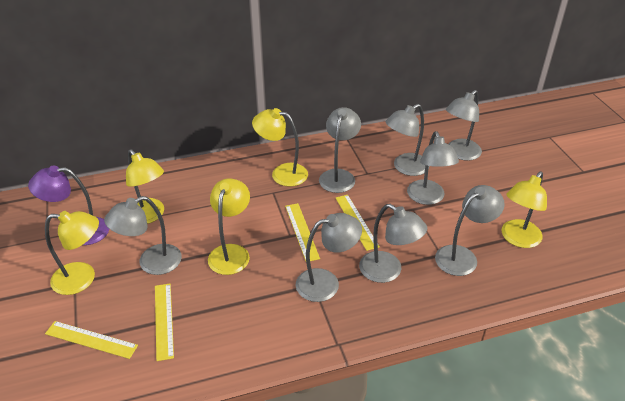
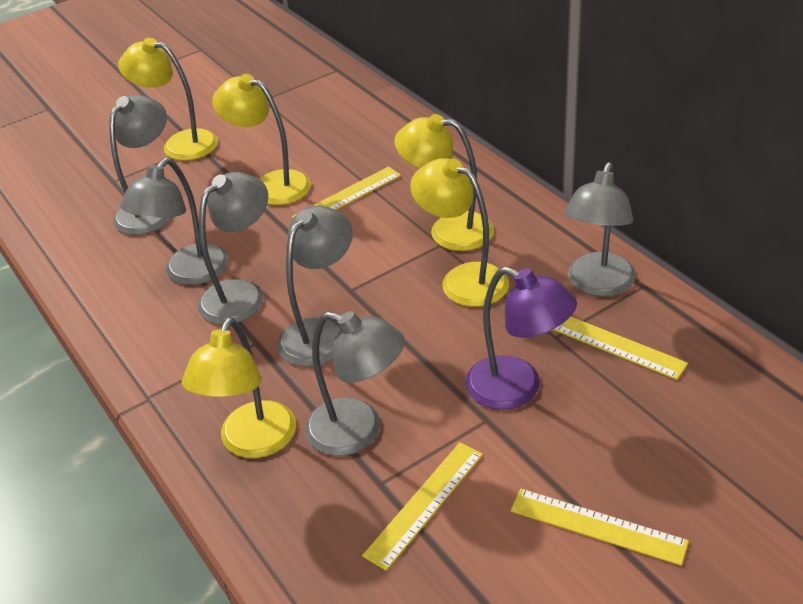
grey lamp: 8 -> 6

